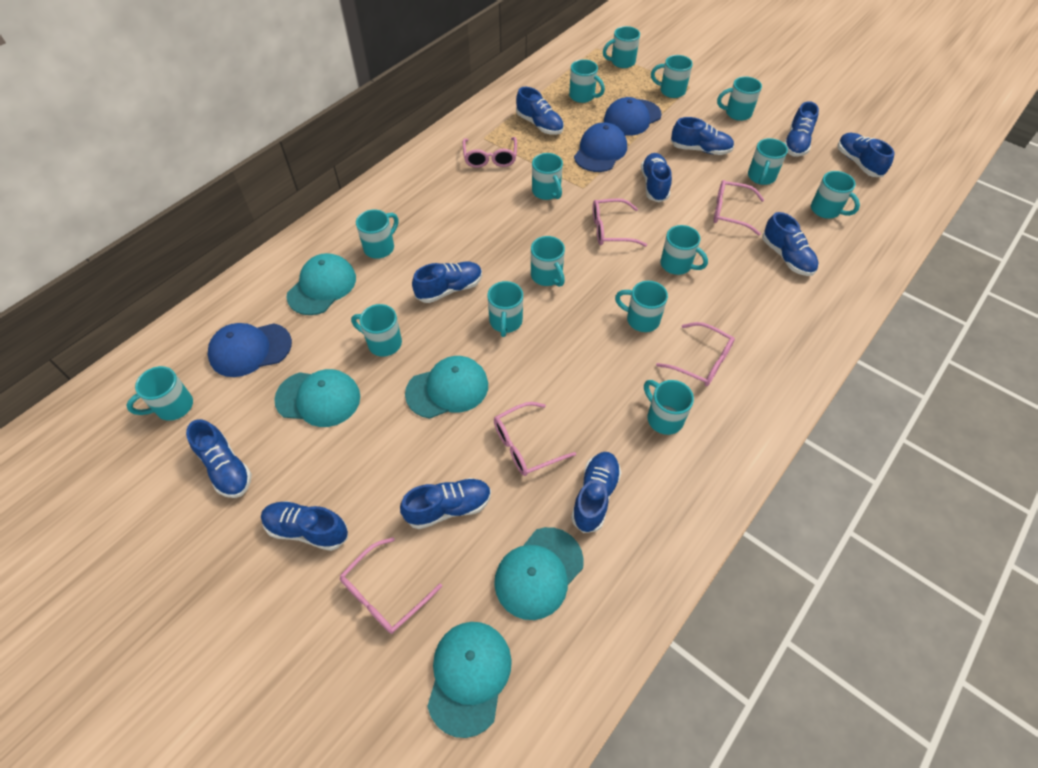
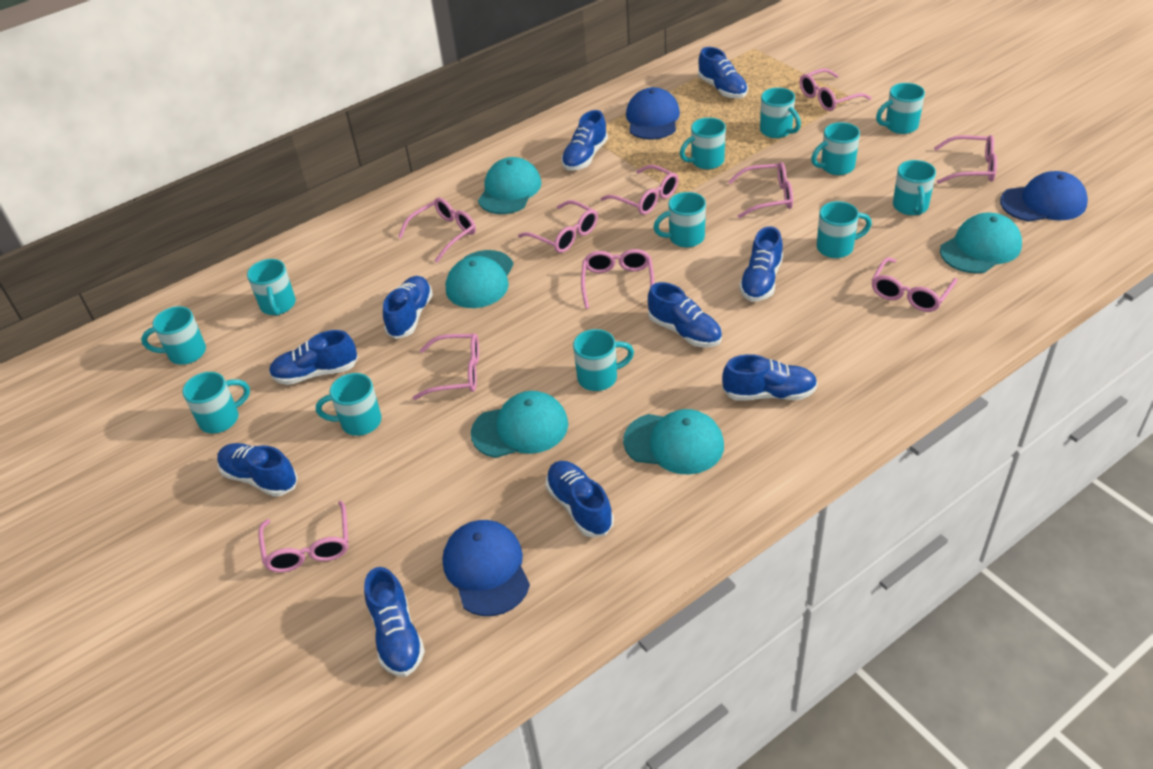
blue shoe: 11 -> 10
pink glasses: 6 -> 10
turquoise mug: 15 -> 12

